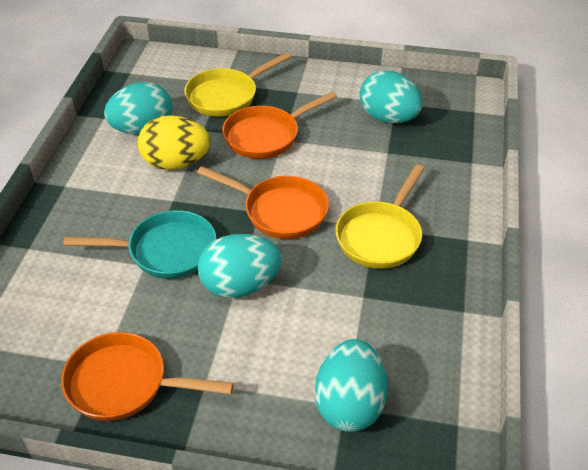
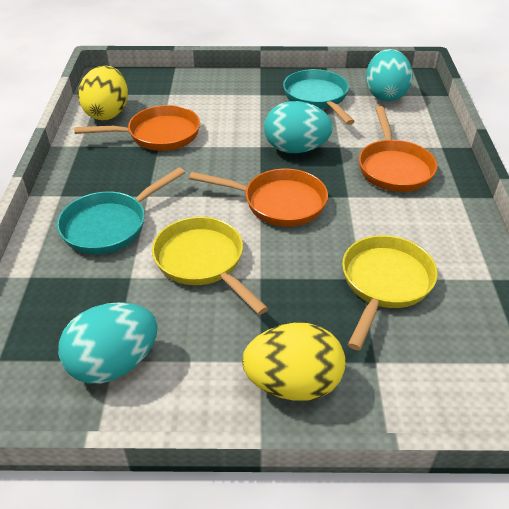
turquoise egg: 4 -> 3
turquoise pan: 1 -> 2
yellow egg: 1 -> 2

